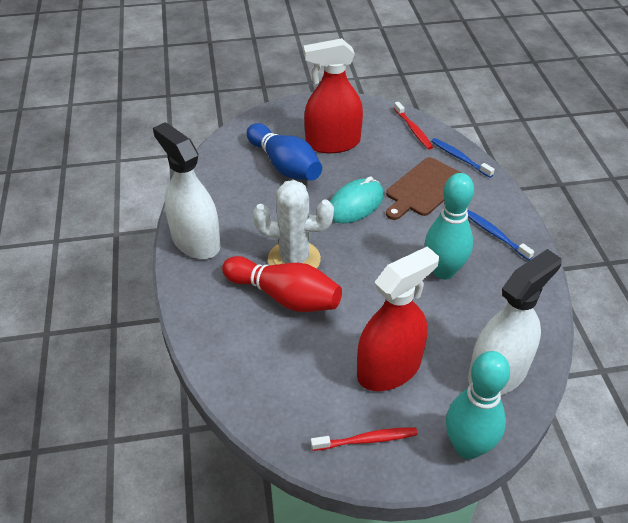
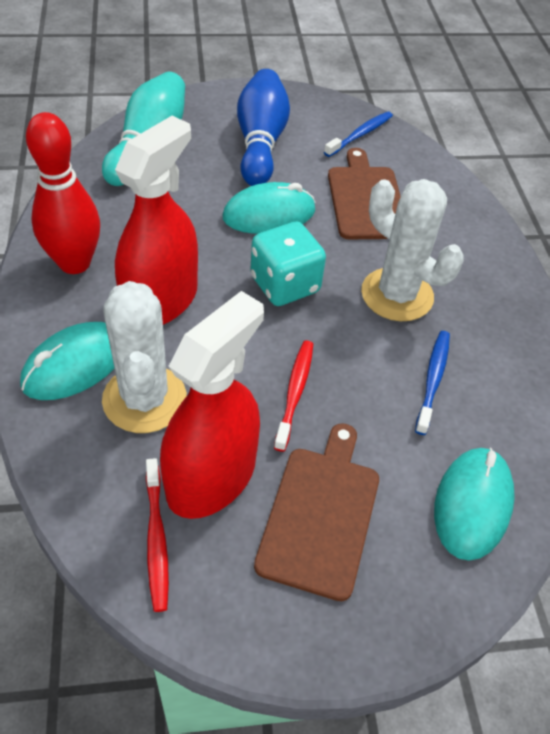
brown cutting board: 1 -> 2
turquoise bowling pin: 2 -> 1
turquoise dice: 0 -> 1
turquoise mouse: 1 -> 3
white cactus: 1 -> 2
white spray bottle: 2 -> 0

